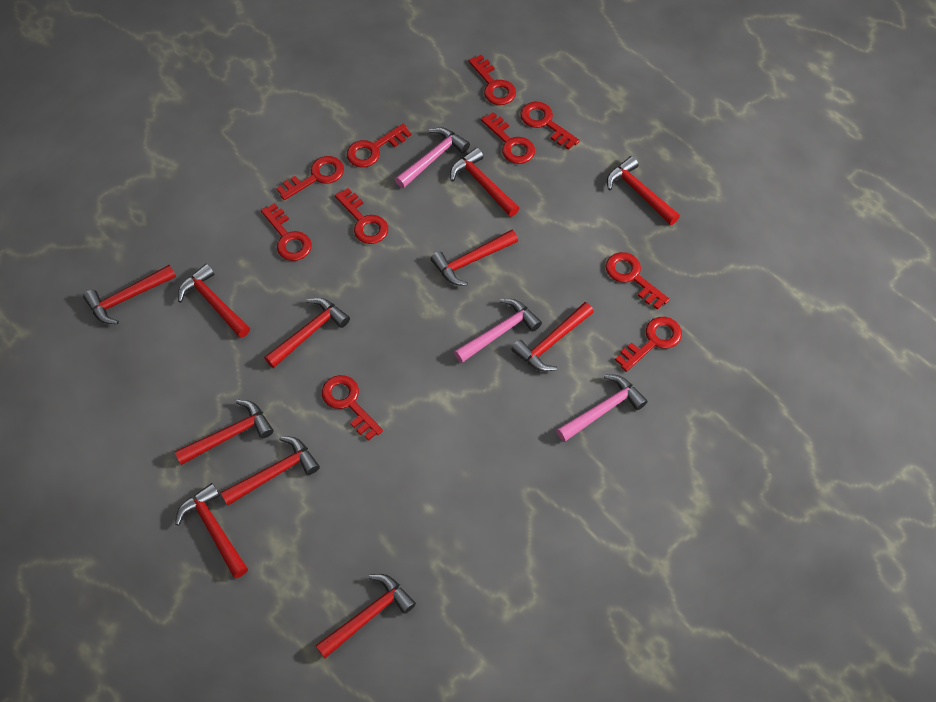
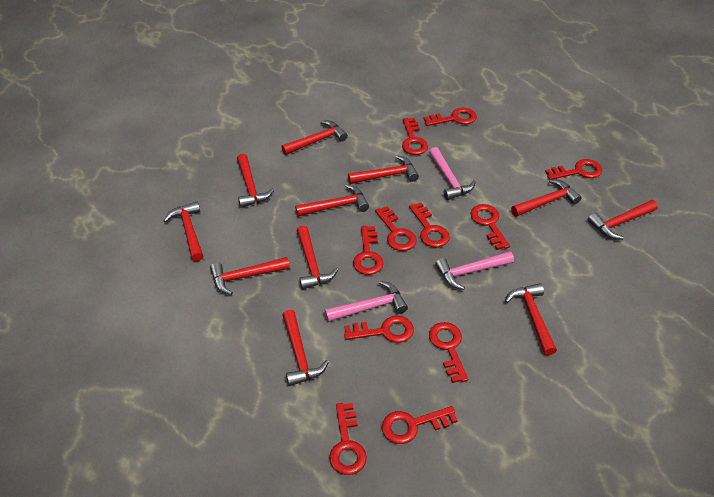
red key: 10 -> 11

